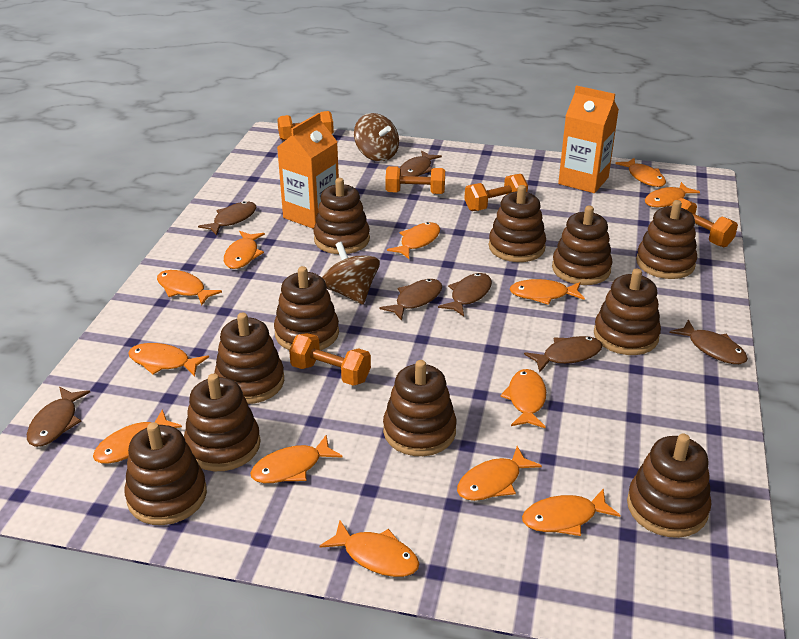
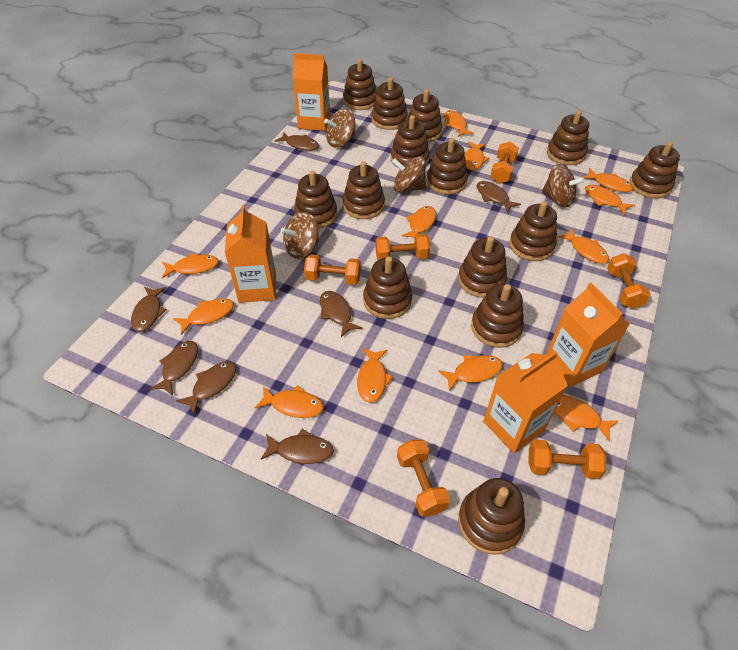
brown spinning top: 2 -> 4
brown stacking toy: 11 -> 14
orange carton: 2 -> 4
orange dumbbell: 5 -> 6
orange fish: 13 -> 12

